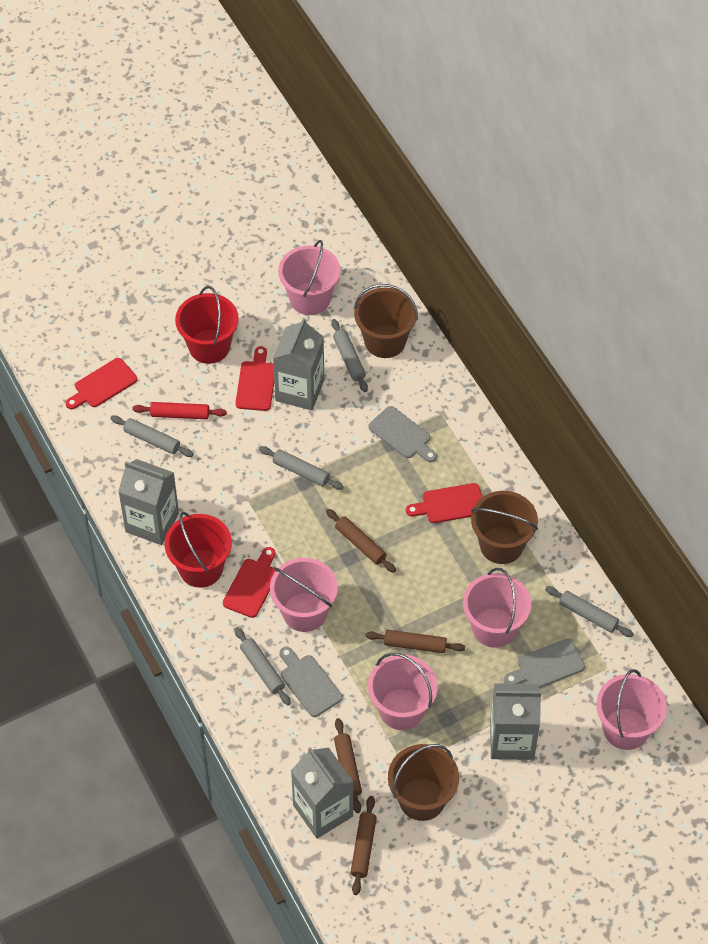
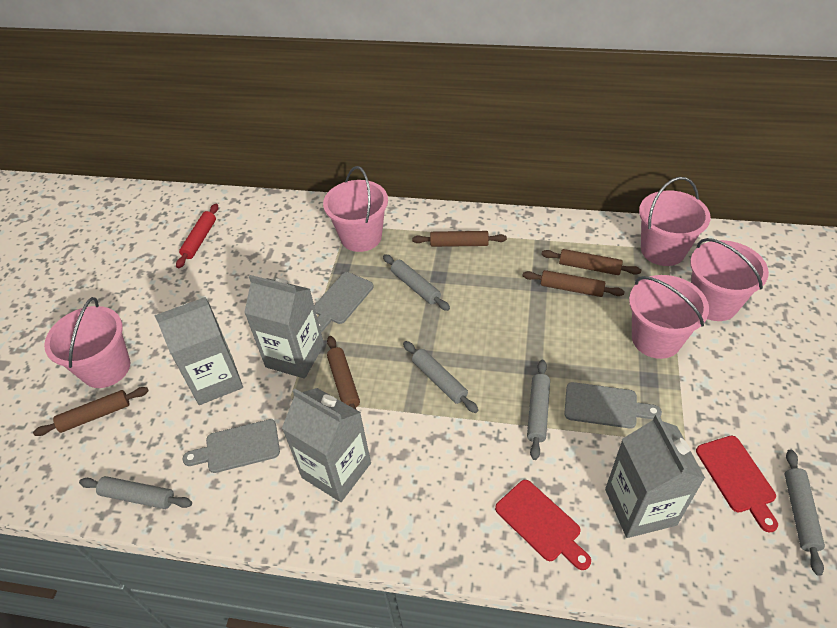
brown bucket: 3 -> 0
brown rolling pin: 4 -> 5
red bucket: 2 -> 0
red cutting board: 4 -> 2

